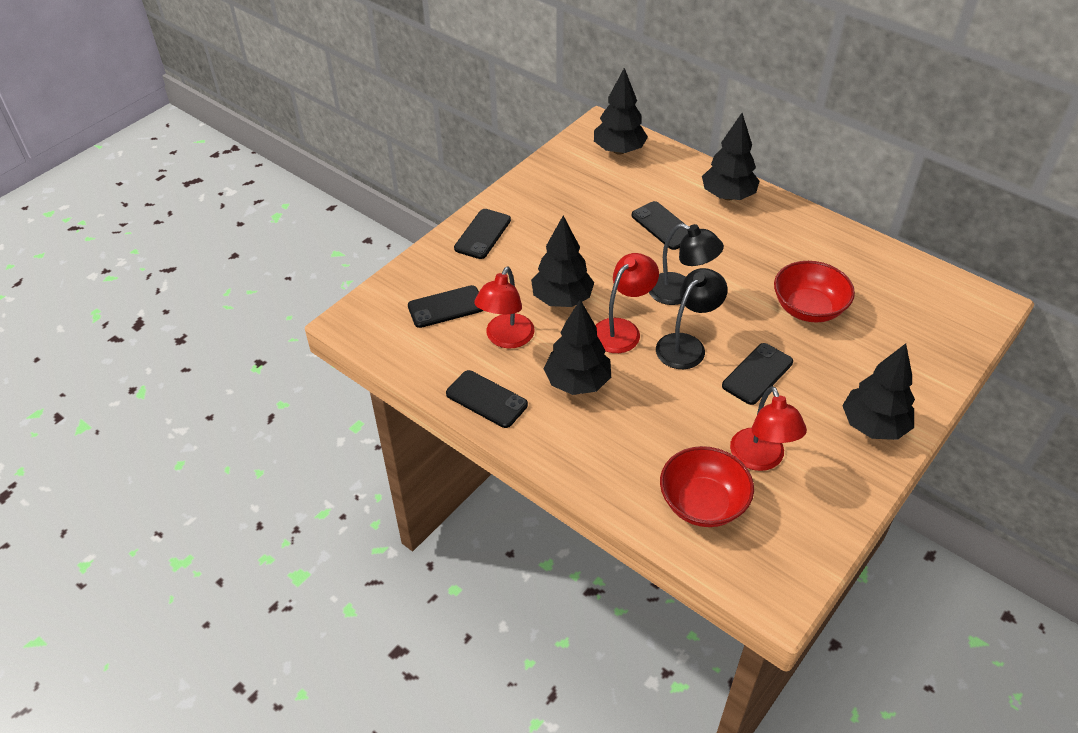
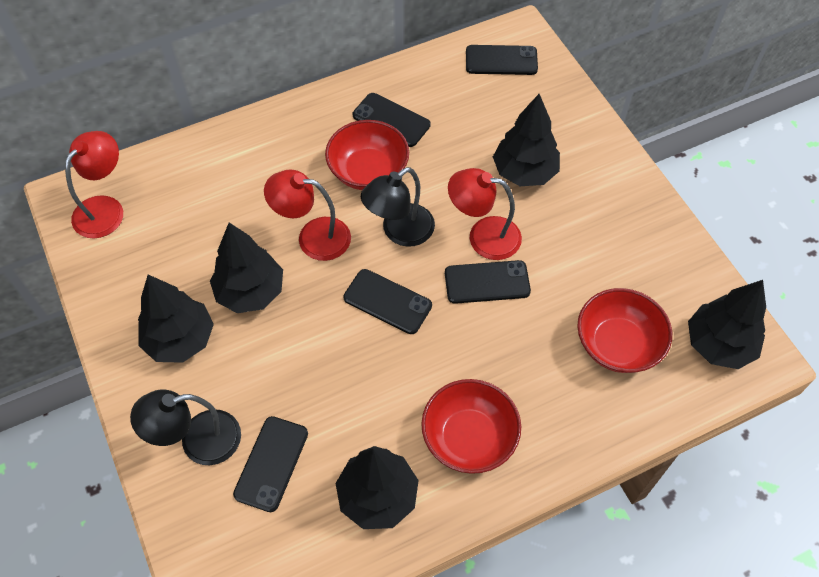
red bowl: 2 -> 3

